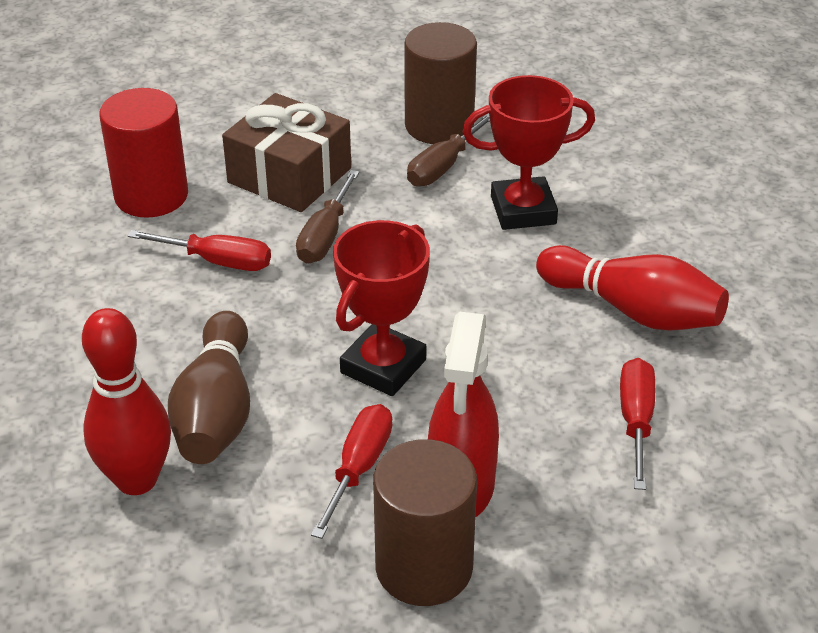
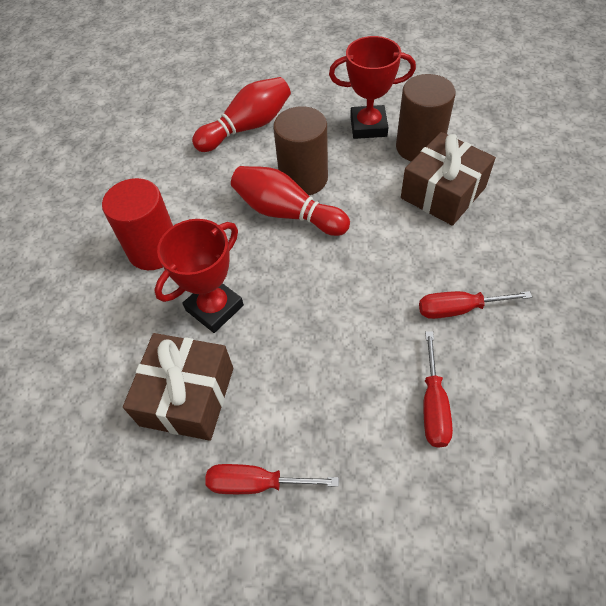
brown bowling pin: 1 -> 0
brown gift: 1 -> 2
brown screwdriver: 2 -> 0
red spray bottle: 1 -> 0

